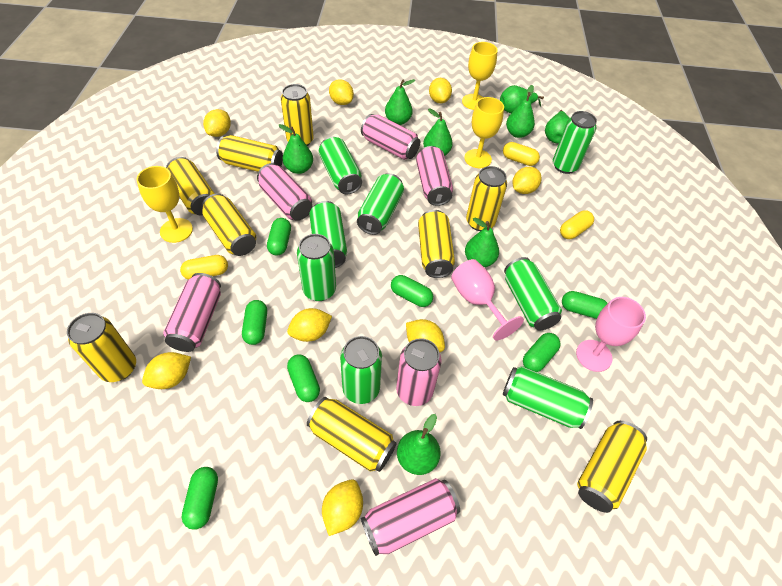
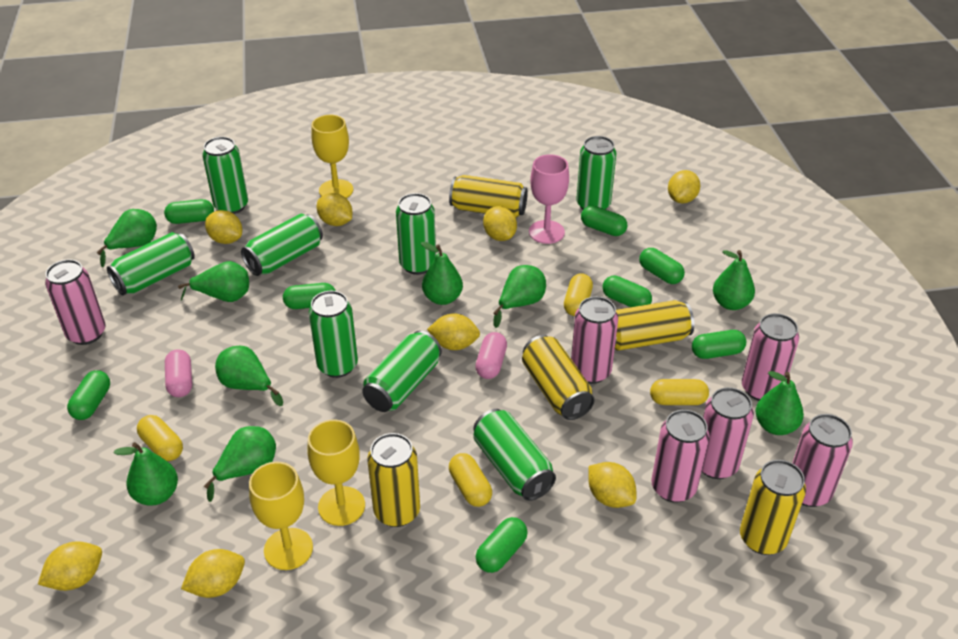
green capsule: 7 -> 8
green pear: 8 -> 9
pink capsule: 0 -> 2
pink goblet: 2 -> 1
yellow can: 9 -> 5
yellow capsule: 3 -> 4

